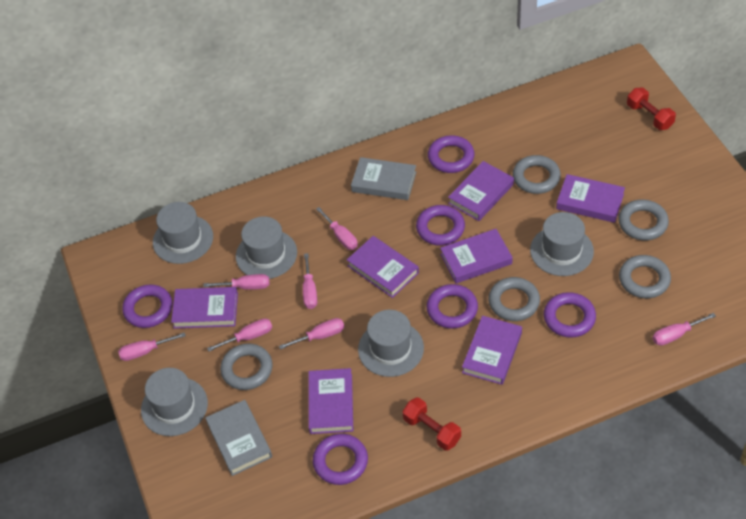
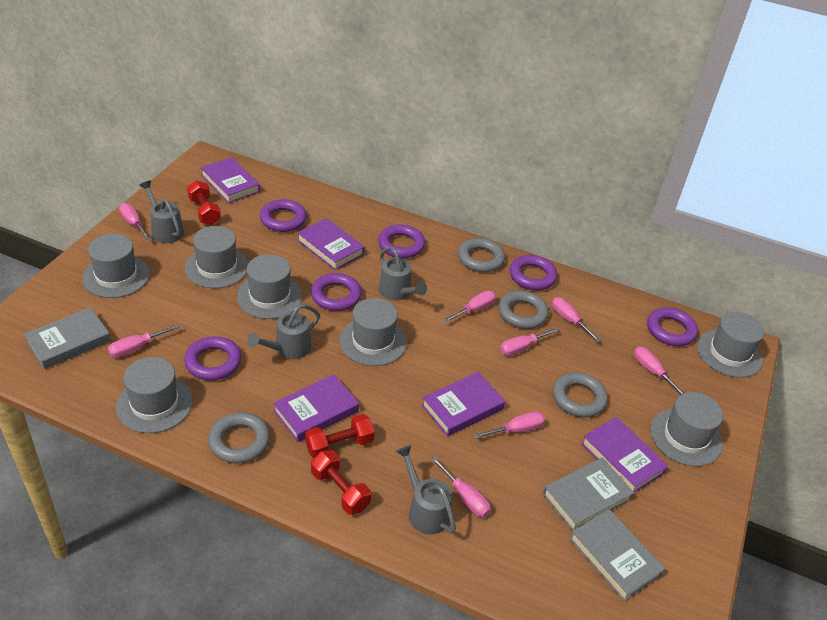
grey book: 2 -> 3
grey hat: 5 -> 7
grey ring: 5 -> 4
grey watering can: 0 -> 4
pink screwdriver: 7 -> 8
purple book: 7 -> 5
red dumbbell: 2 -> 3

